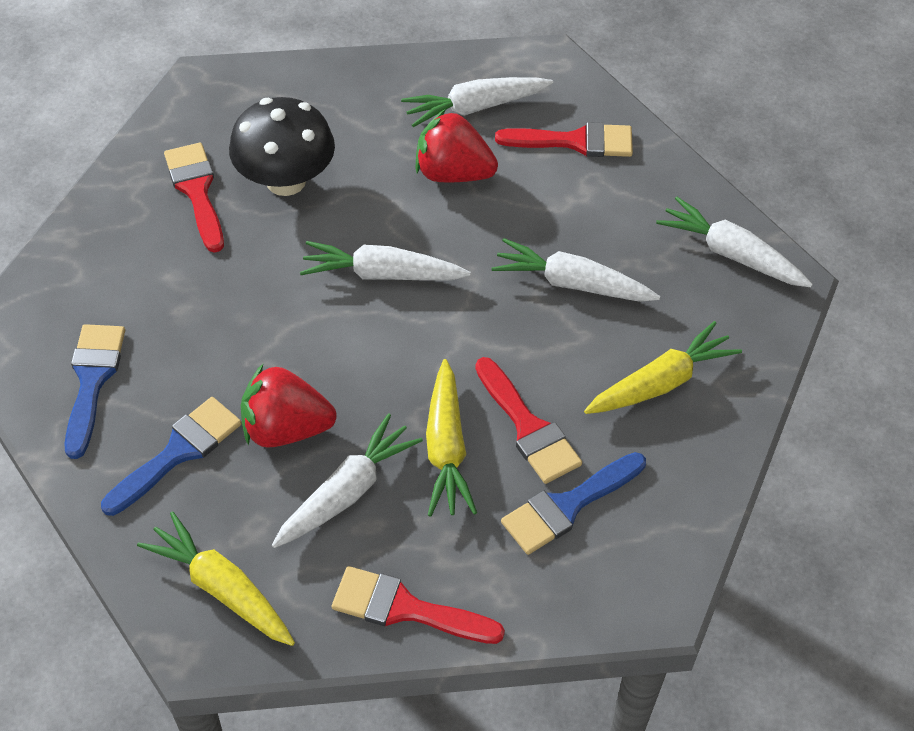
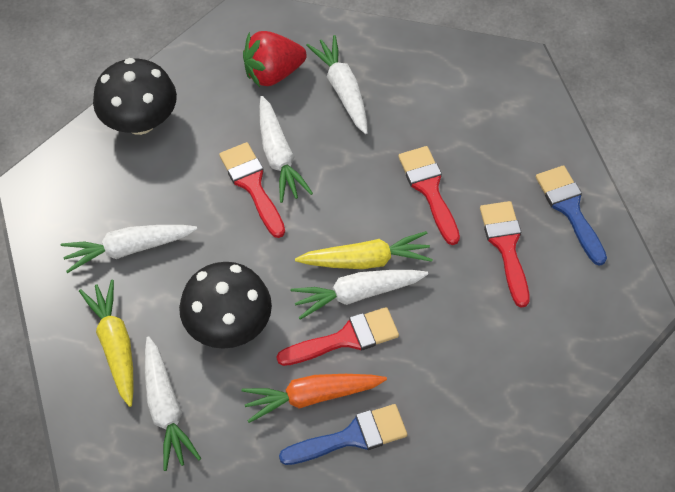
black mushroom: 1 -> 2
blue brush: 3 -> 2
orange carrot: 0 -> 1
red strawberry: 2 -> 1
yellow carrot: 3 -> 2

